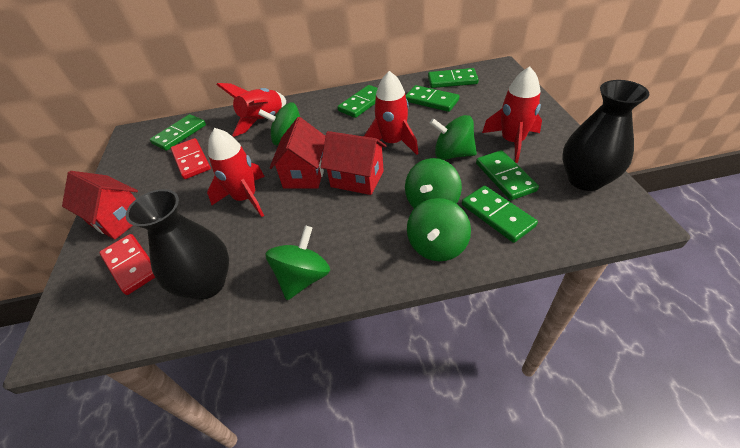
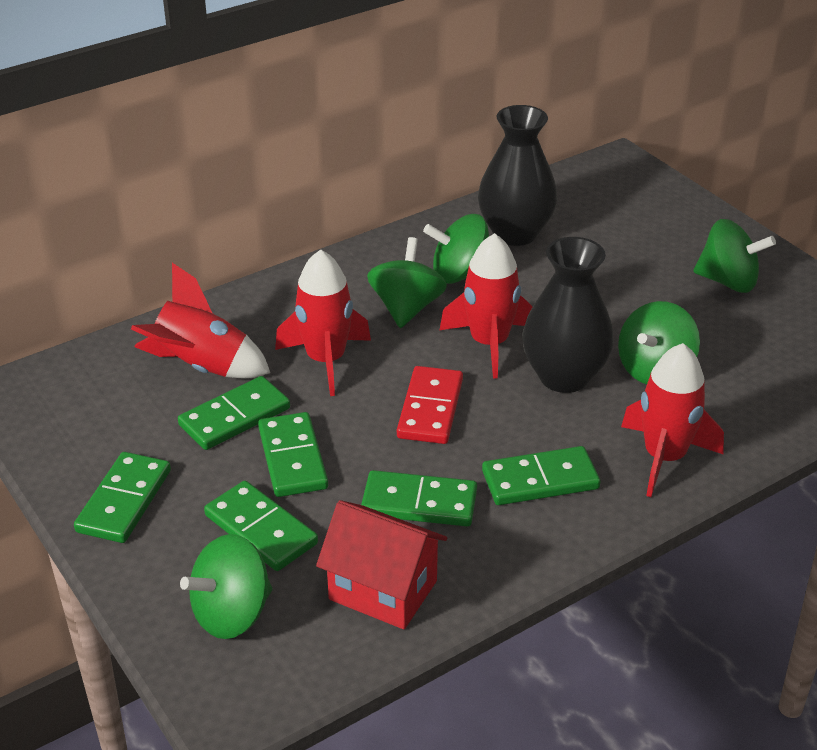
red domino: 2 -> 1
red house: 3 -> 1

